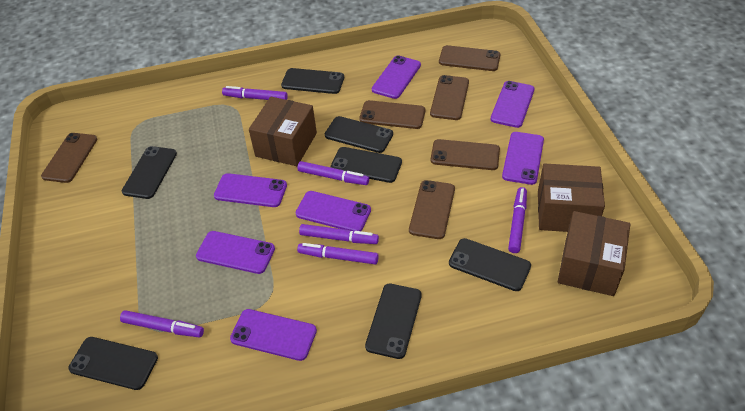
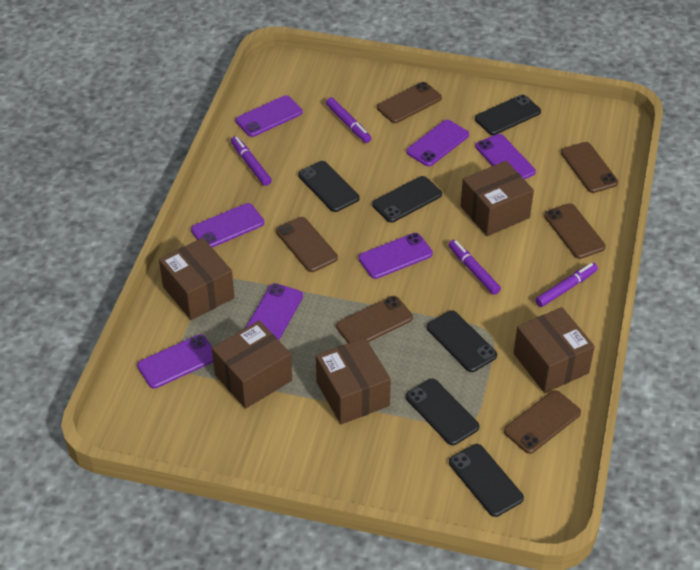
black phone: 7 -> 6
brown box: 3 -> 5
purple marker: 6 -> 4

